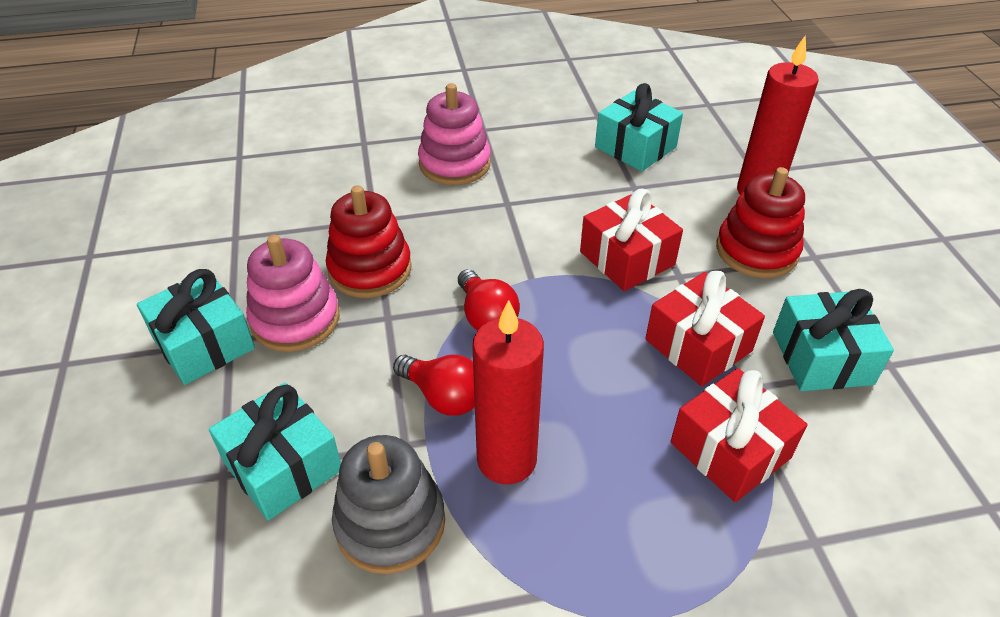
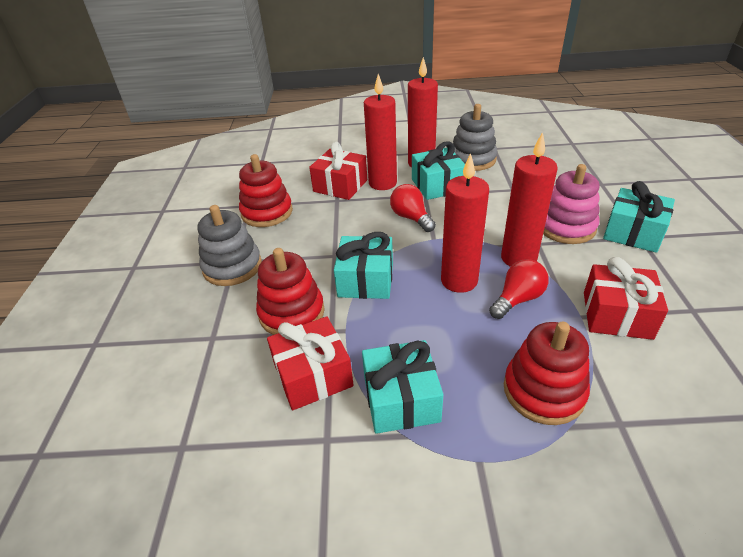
grey stacking toy: 1 -> 2
pink stacking toy: 2 -> 1
red candle: 2 -> 4
red stacking toy: 2 -> 3

